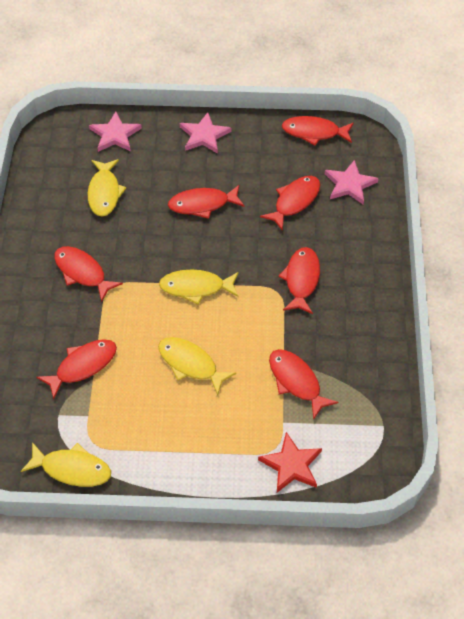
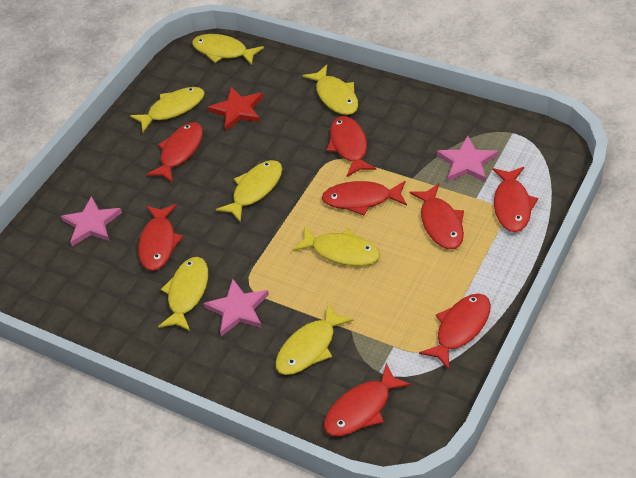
red fish: 7 -> 8
yellow fish: 4 -> 7

